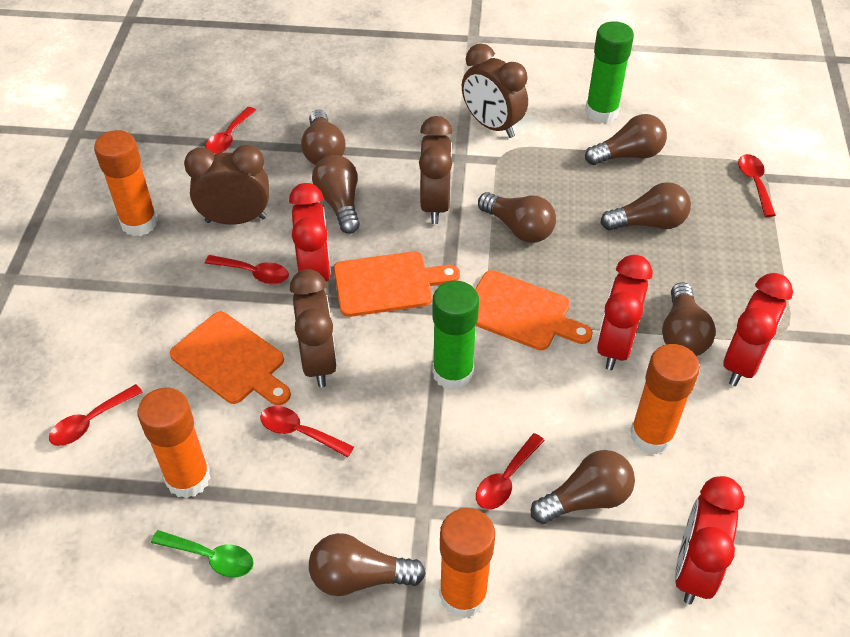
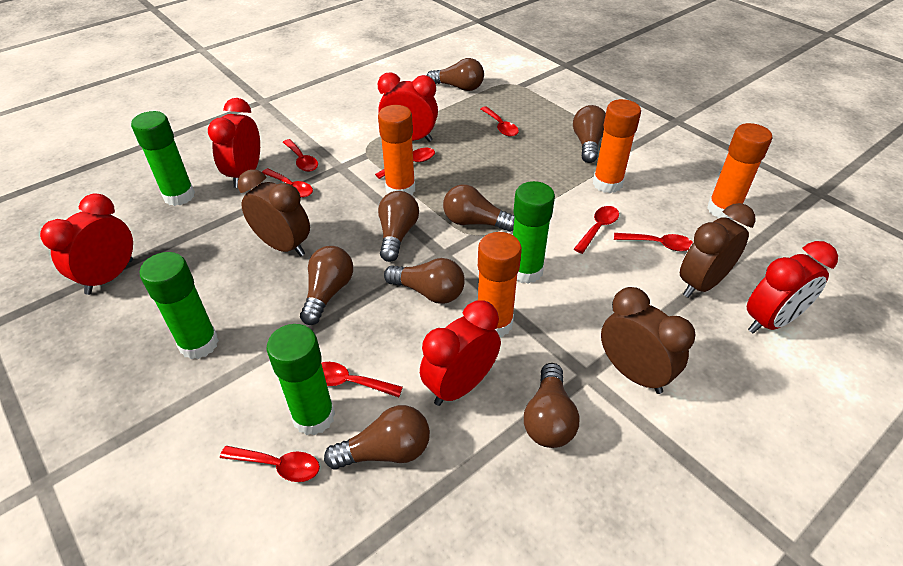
brown clock: 4 -> 3
green glue stick: 2 -> 4
green spoon: 1 -> 0
orange cutting board: 3 -> 0
red clock: 4 -> 5
red spoon: 6 -> 8

